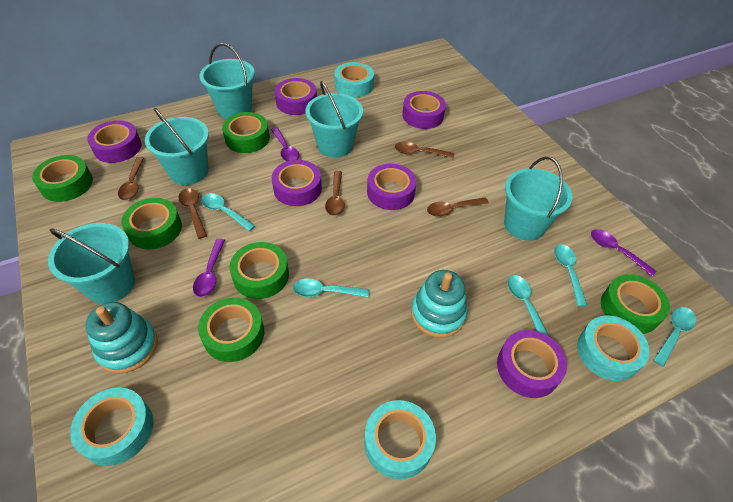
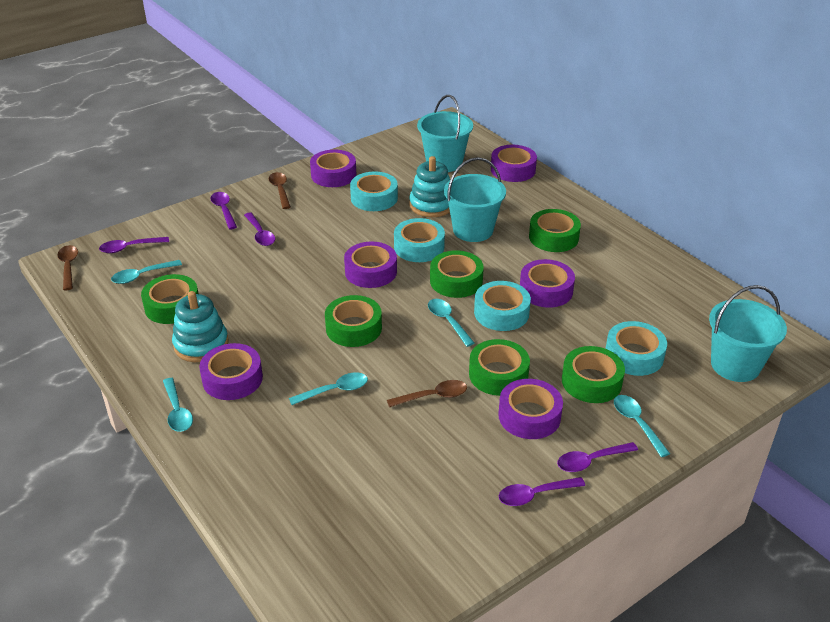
brown spoon: 5 -> 3
purple spoon: 3 -> 5
turquoise bucket: 5 -> 3

